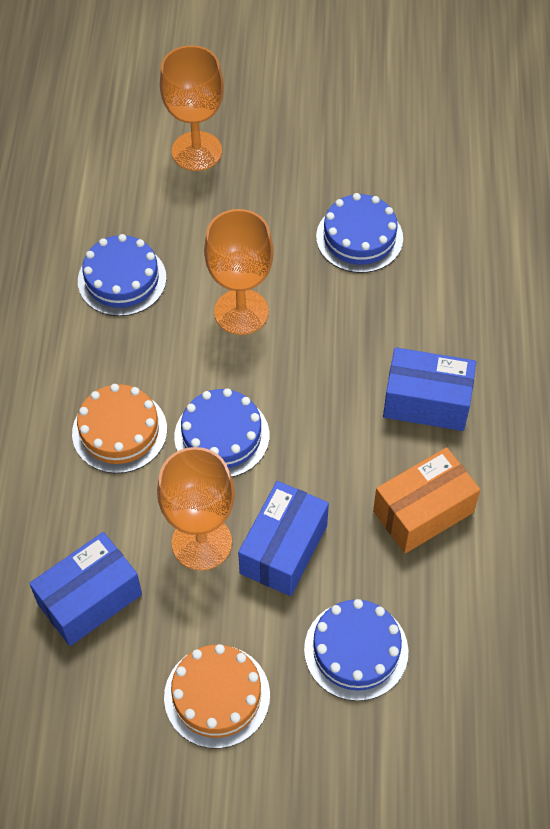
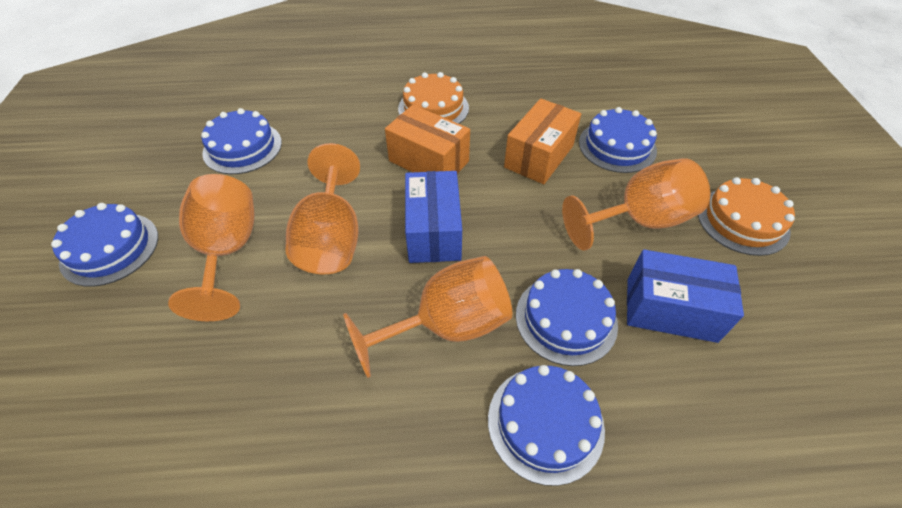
blue box: 3 -> 2
blue cake: 4 -> 5
orange box: 1 -> 2
orange goblet: 3 -> 4

